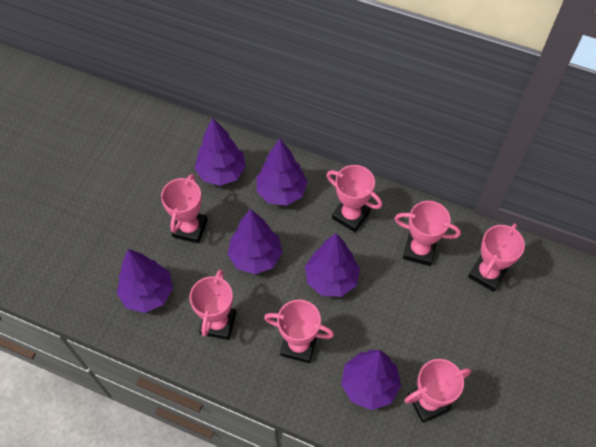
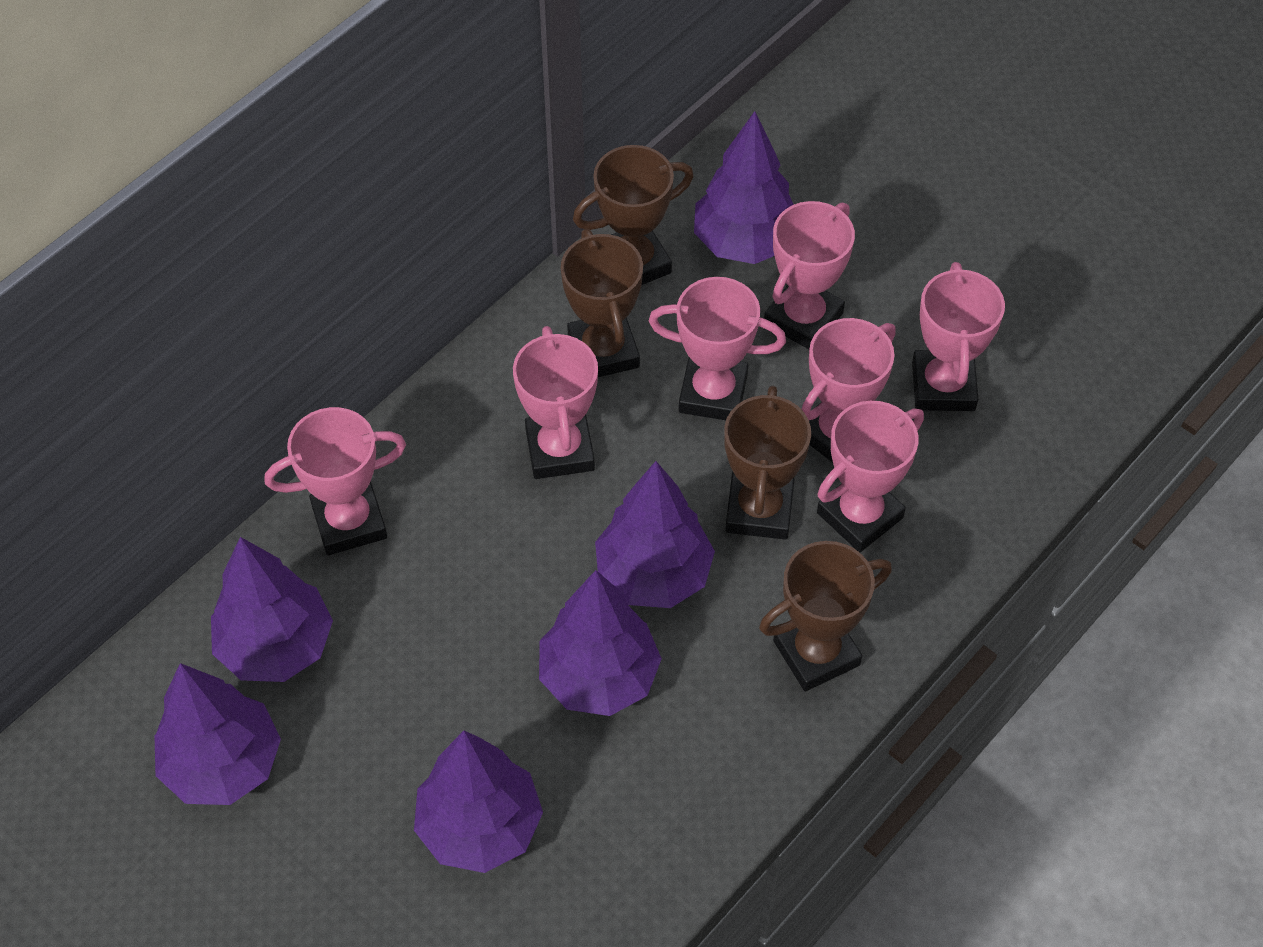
brown trophy: 0 -> 4

